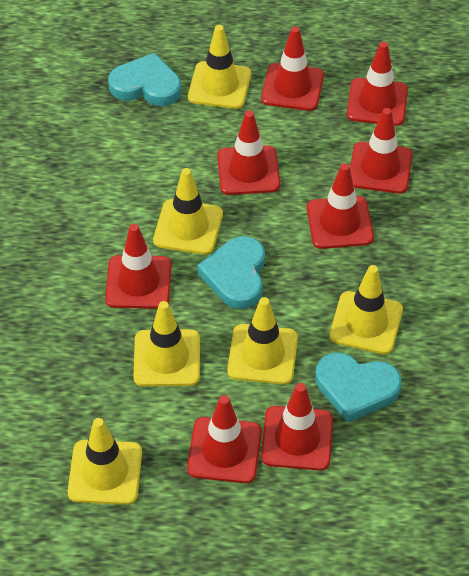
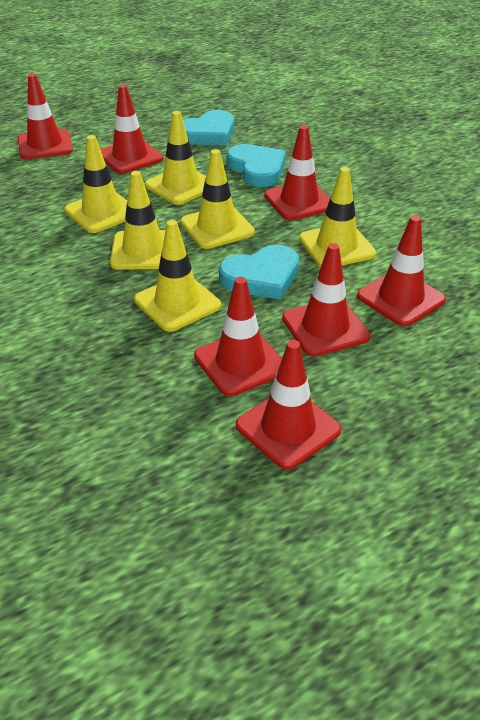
red traffic cone: 8 -> 7

